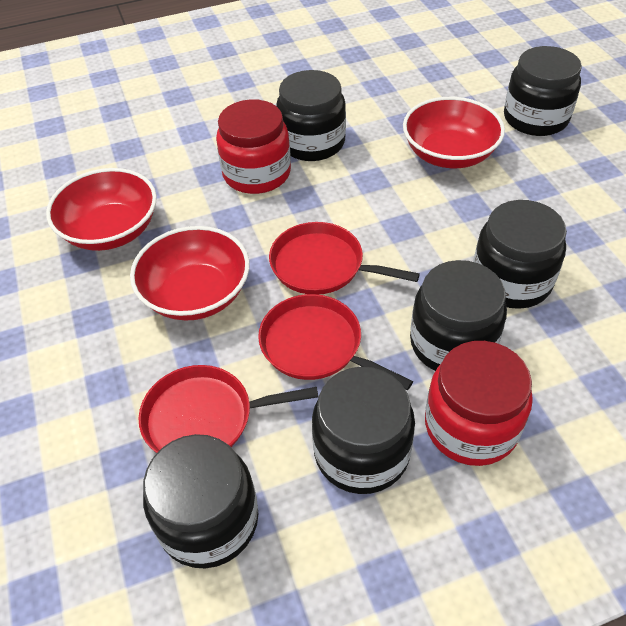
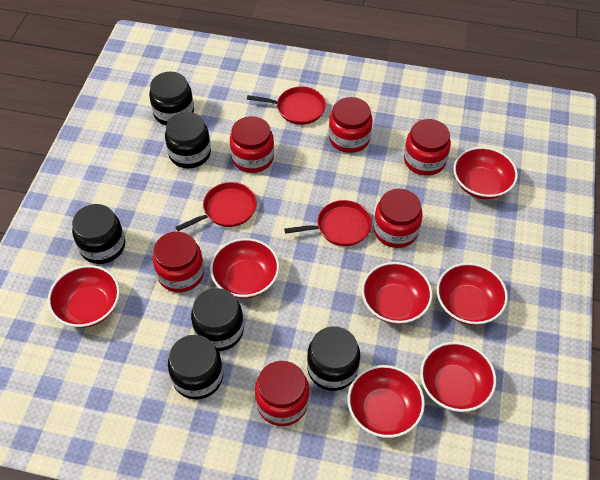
red bowl: 3 -> 7
red jar: 2 -> 6

